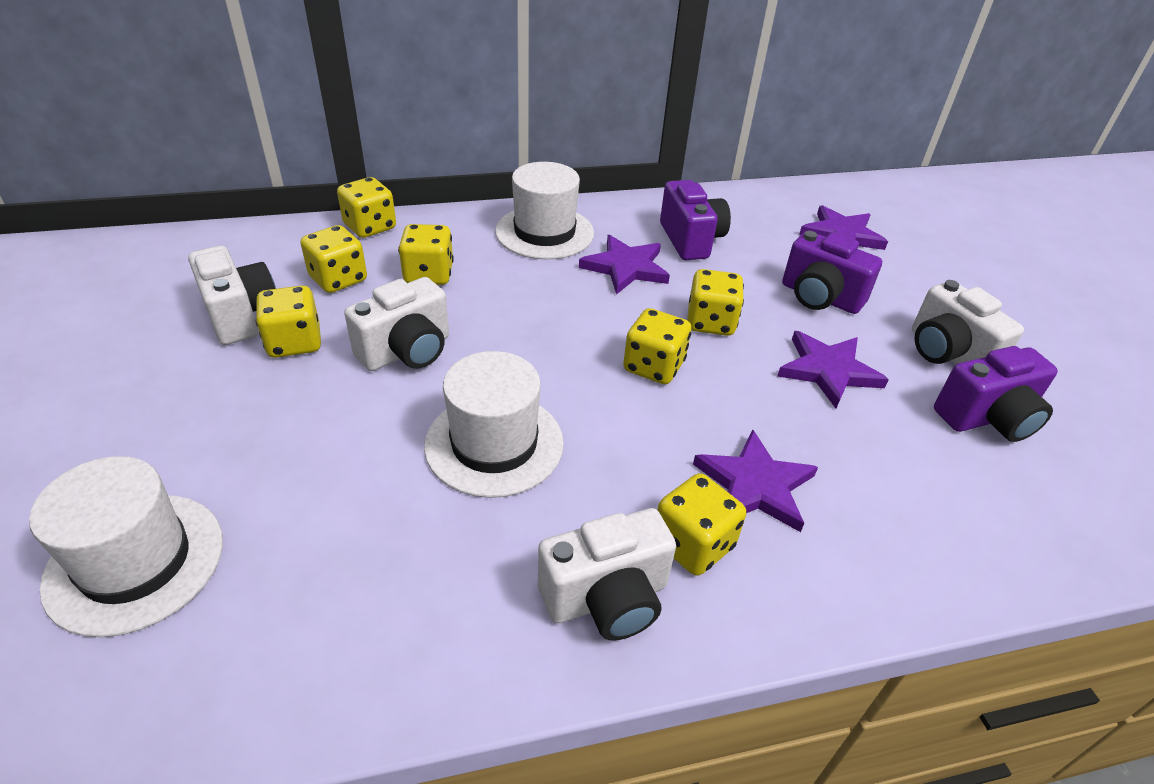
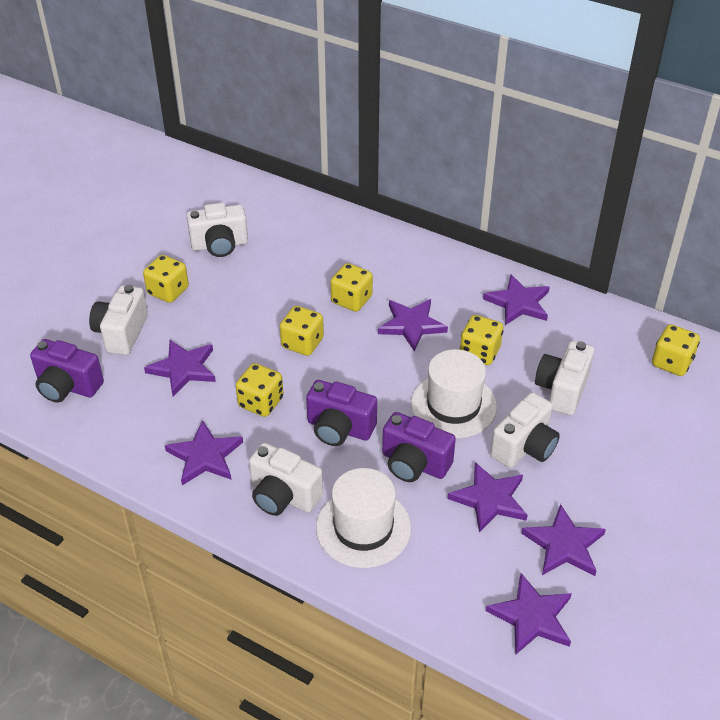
purple star: 4 -> 7
white camera: 4 -> 5
white hat: 3 -> 2
yellow dice: 7 -> 6

